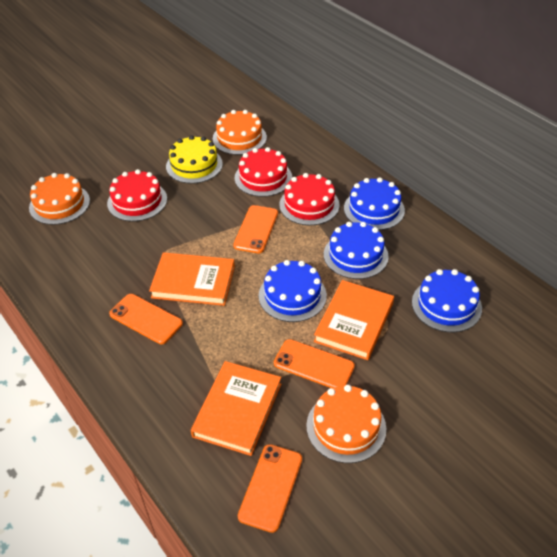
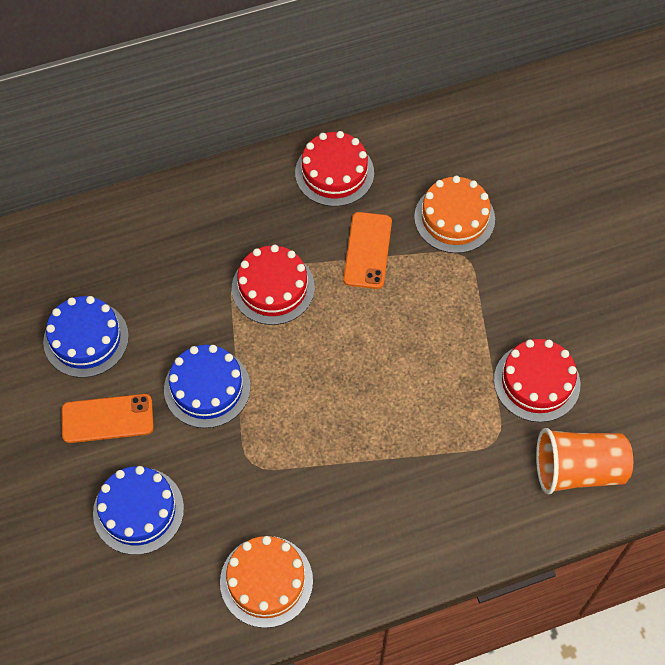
blue cake: 4 -> 3
orange book: 3 -> 0
orange cake: 3 -> 2
orange cup: 0 -> 1
orange phone: 4 -> 2
yellow cake: 1 -> 0

